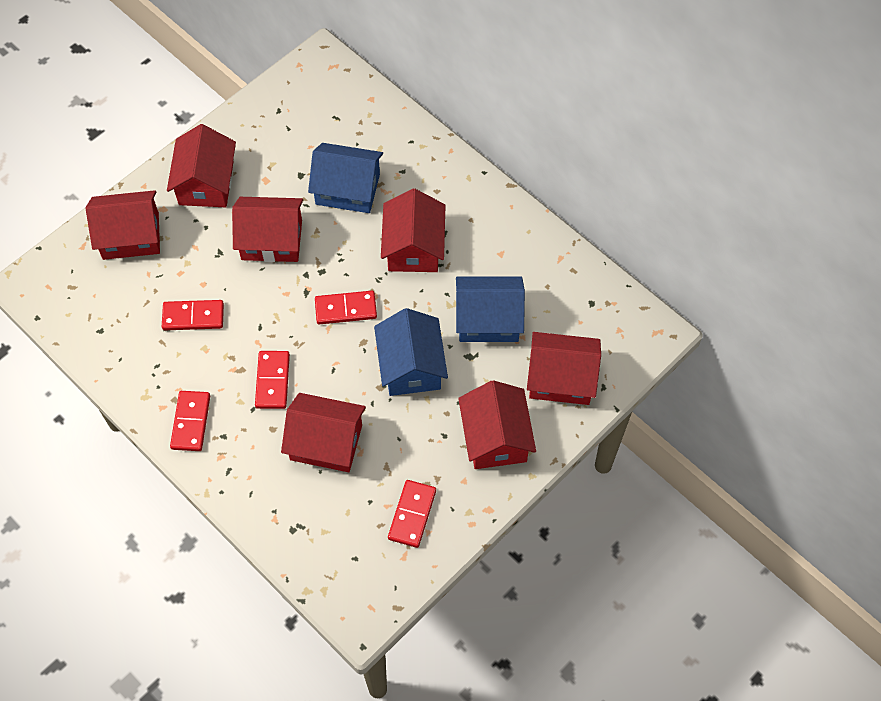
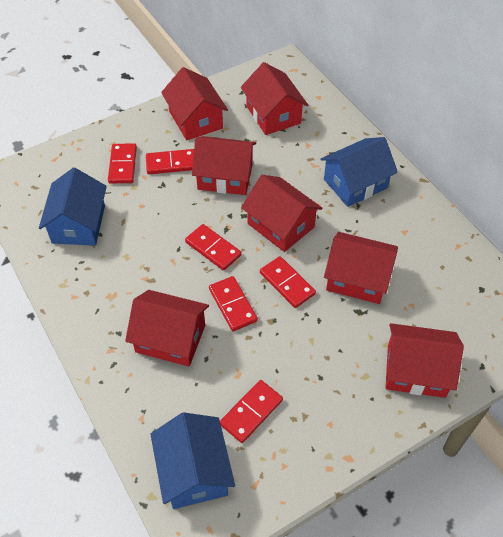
red domino: 5 -> 6

